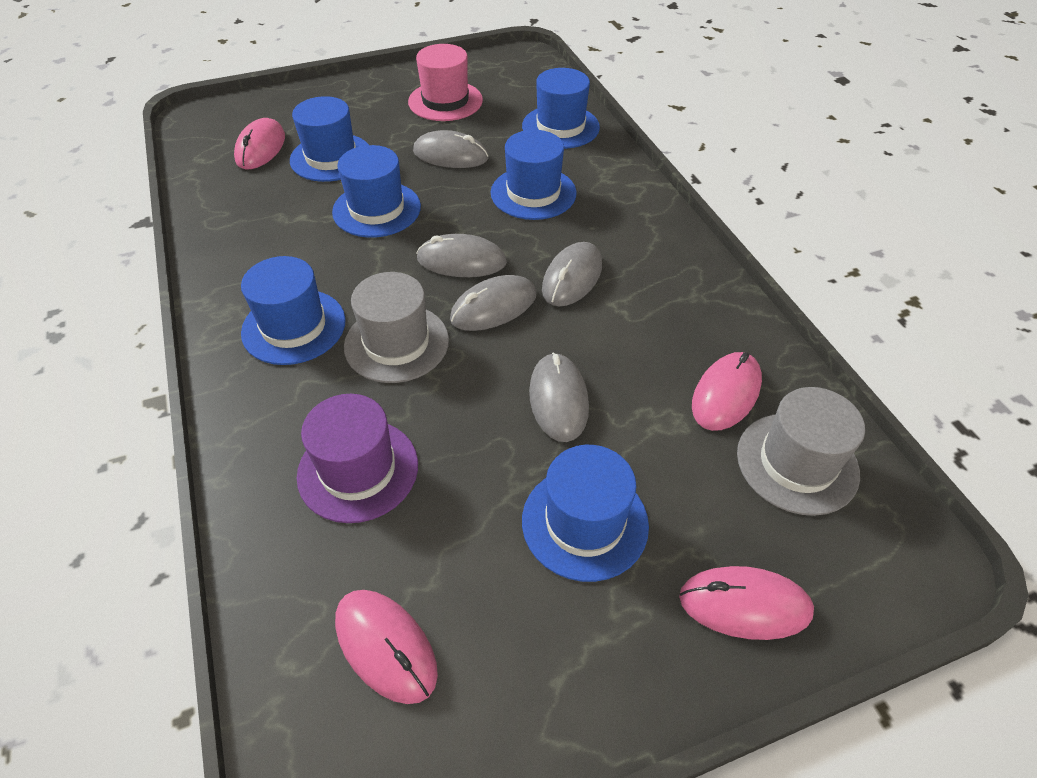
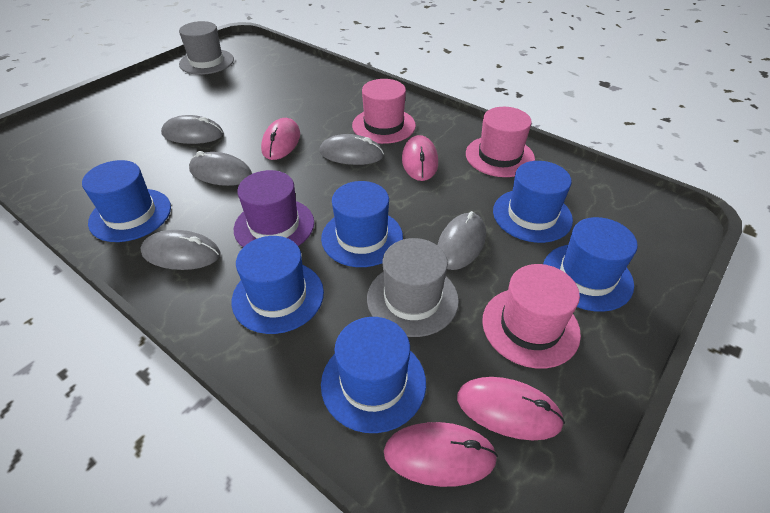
pink hat: 1 -> 3

